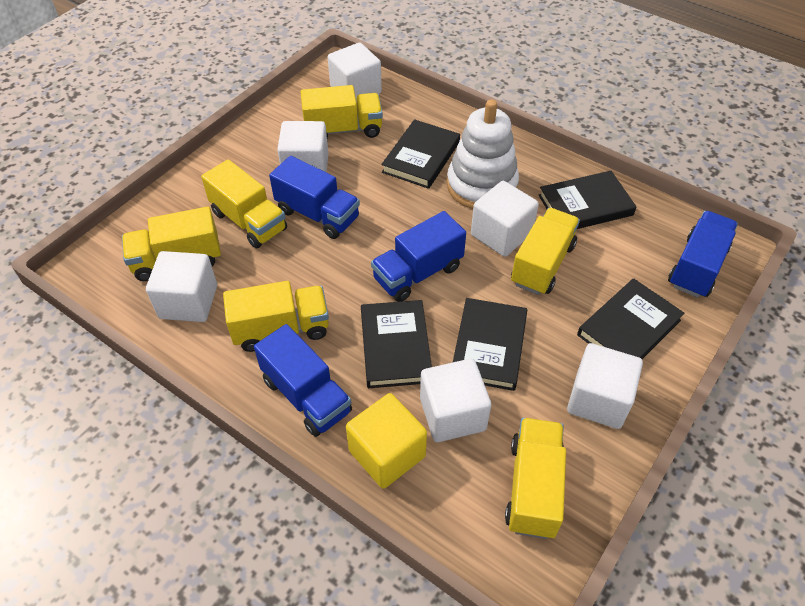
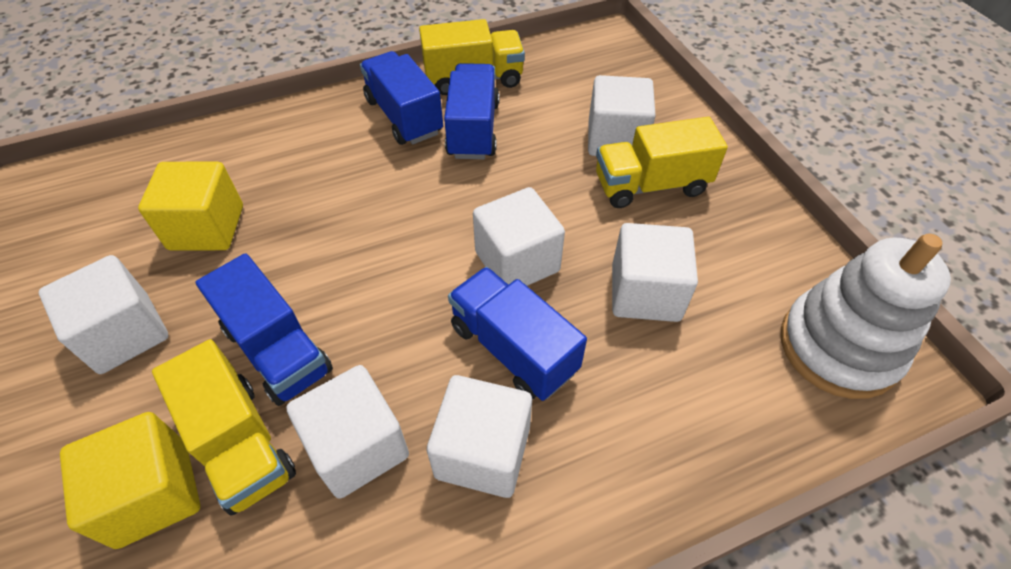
black book: 5 -> 0
yellow cube: 1 -> 2
yellow truck: 6 -> 3

